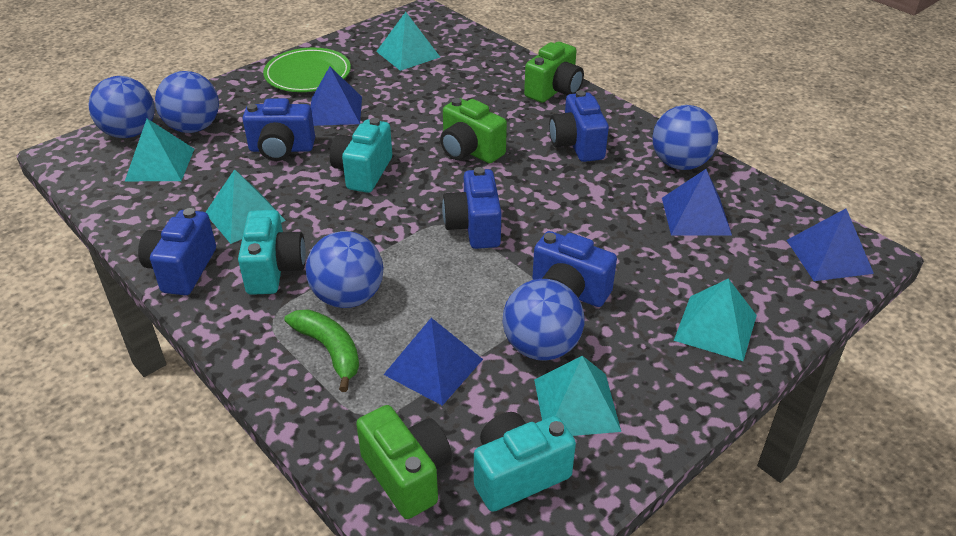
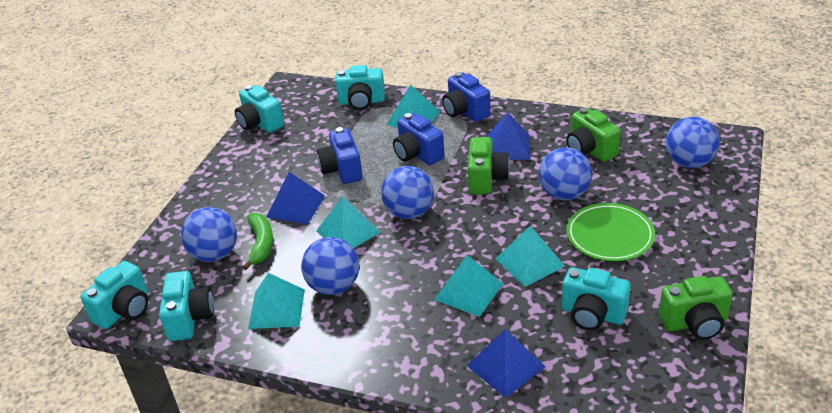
blue camera: 5 -> 3
blue pyramid: 4 -> 3
turquoise camera: 3 -> 5

